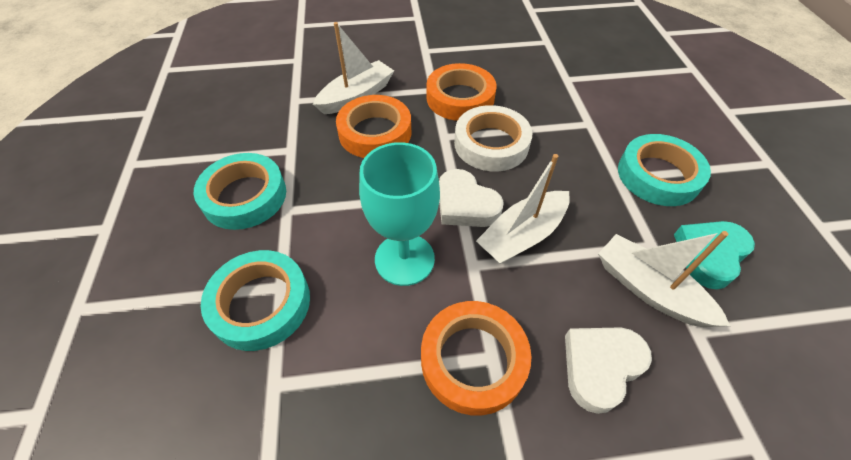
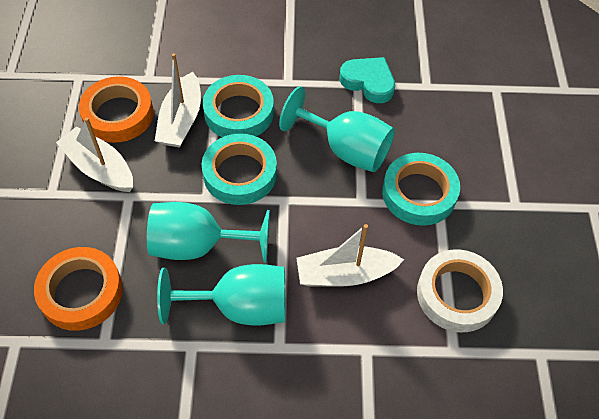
orange tape: 3 -> 2
turquoise goblet: 1 -> 3
white heart: 2 -> 0

